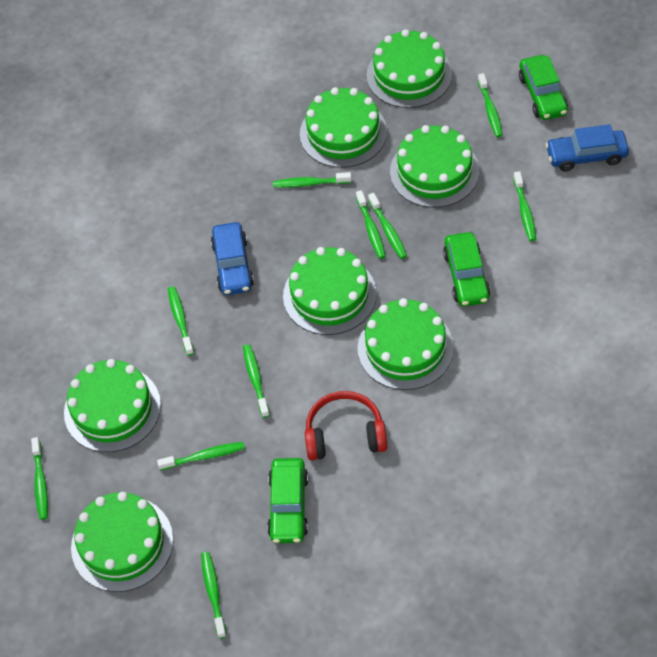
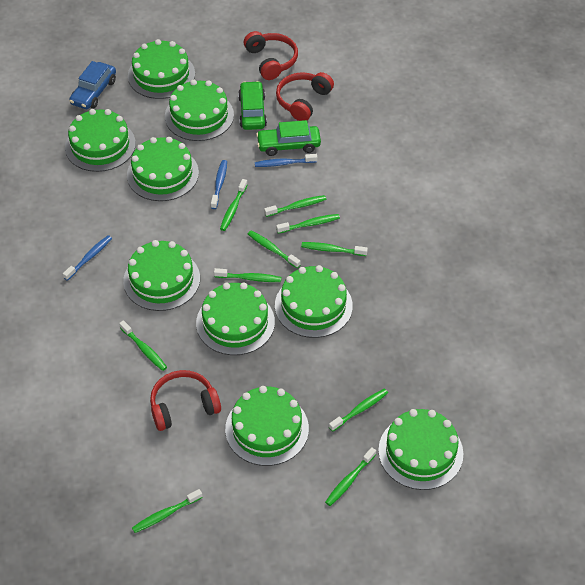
blue car: 2 -> 1
blue toothbrush: 0 -> 3
green cake: 7 -> 9
green car: 3 -> 2
red headphones: 1 -> 3

